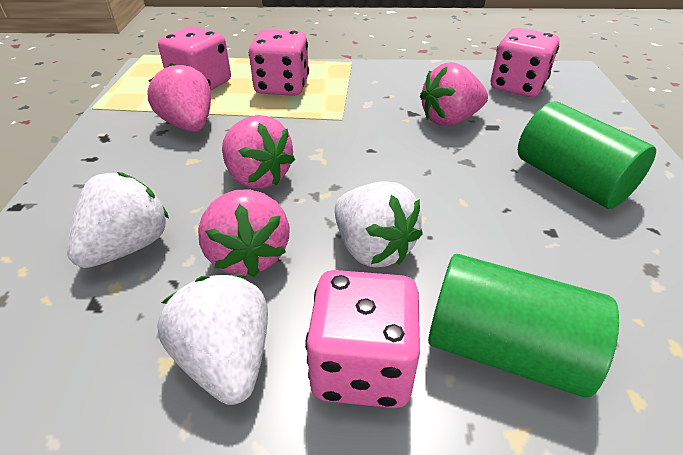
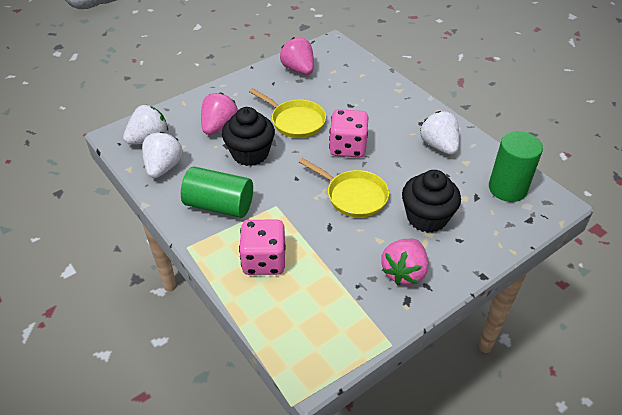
black cupcake: 0 -> 2
pink dice: 4 -> 2
pink strawberry: 4 -> 3
yellow pan: 0 -> 2

